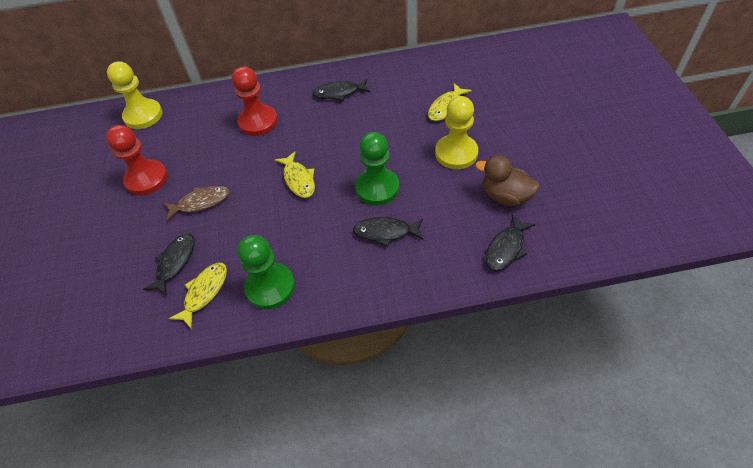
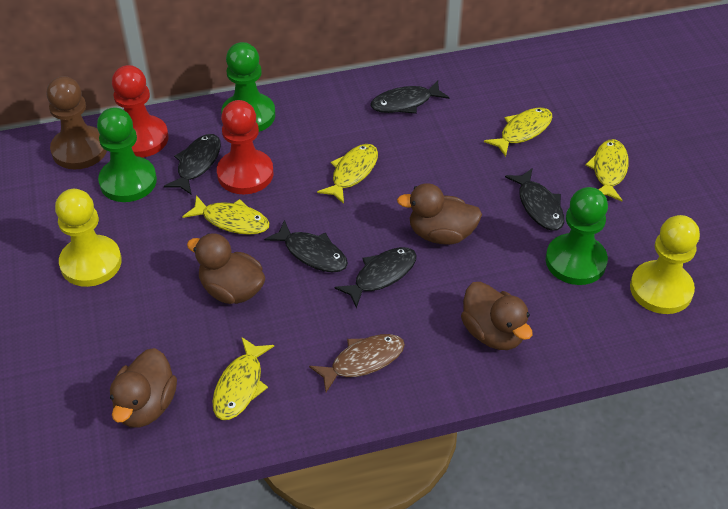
black fish: 4 -> 5
brown duck: 1 -> 4
brown pawn: 0 -> 1
green pawn: 2 -> 3
yellow fish: 3 -> 5

